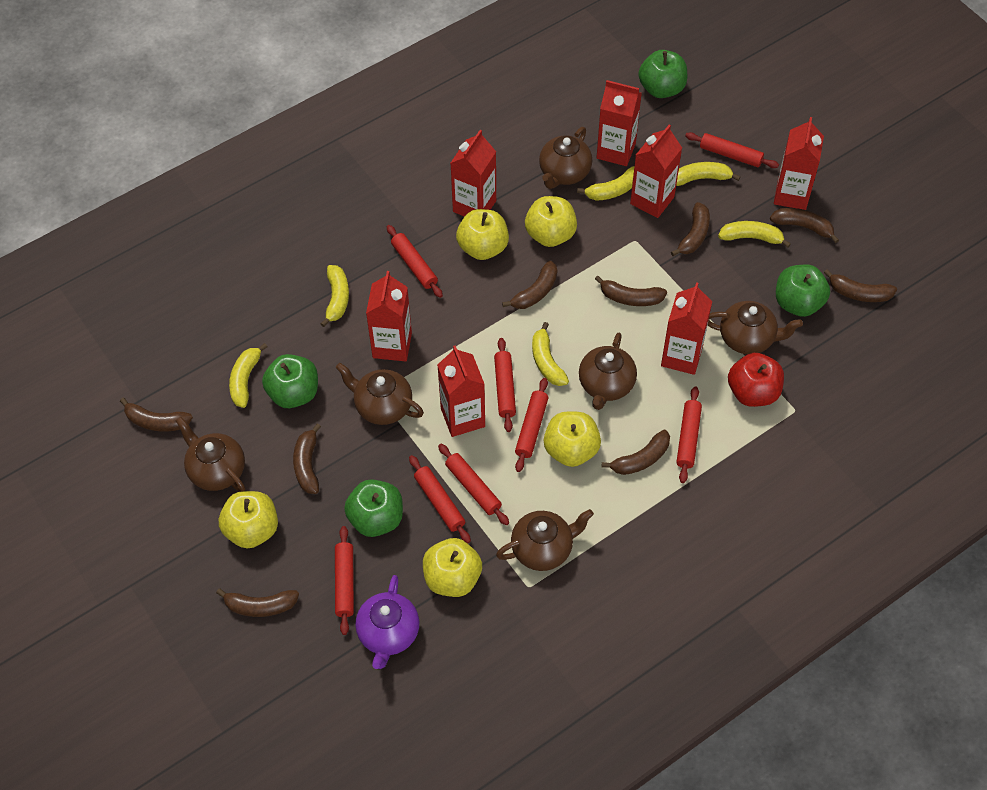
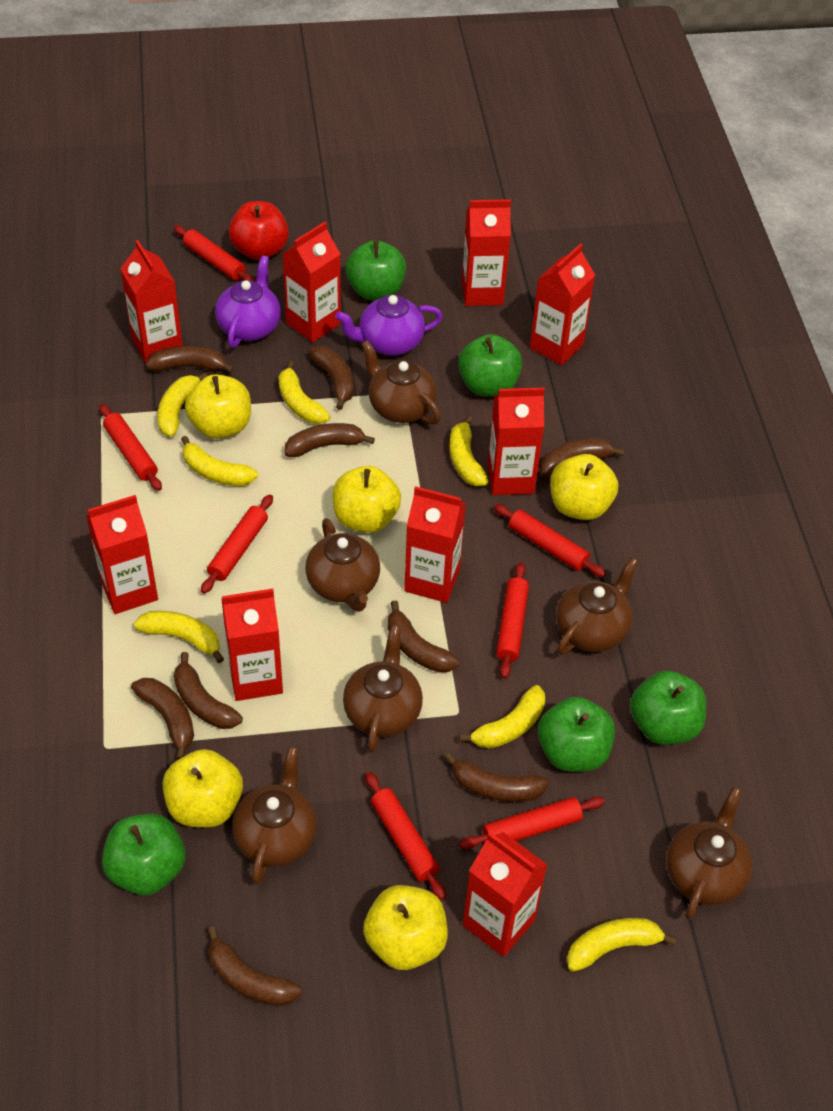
green apple: 4 -> 5
purple teapot: 1 -> 2
red carton: 7 -> 9
red rolling pin: 8 -> 7
yellow banana: 6 -> 7

